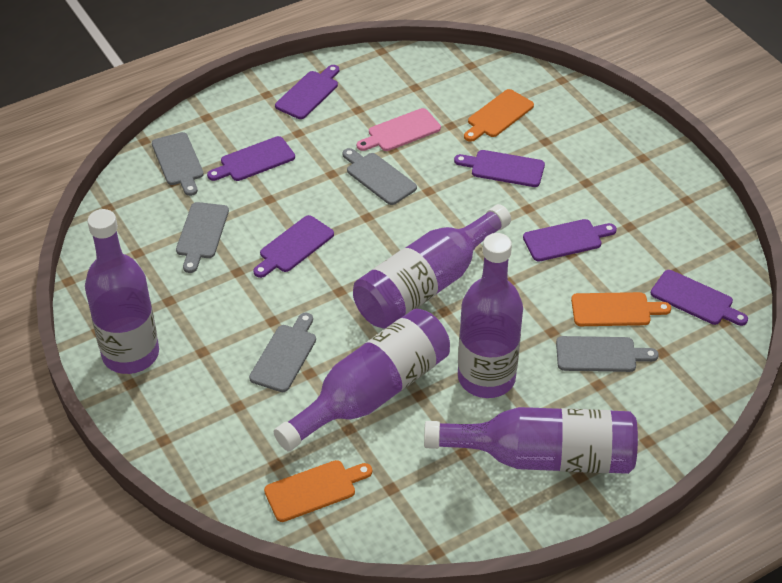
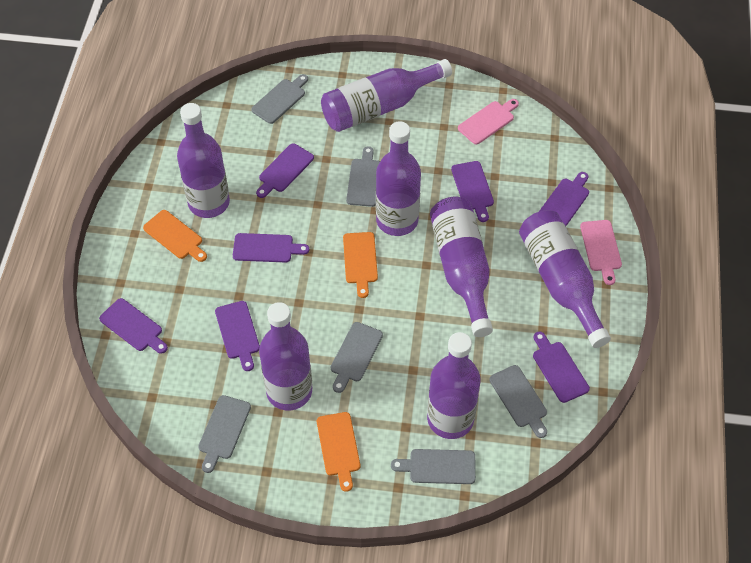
grey cutting board: 5 -> 6
pink cutting board: 1 -> 2
purple bottle: 5 -> 7
purple cutting board: 6 -> 7

